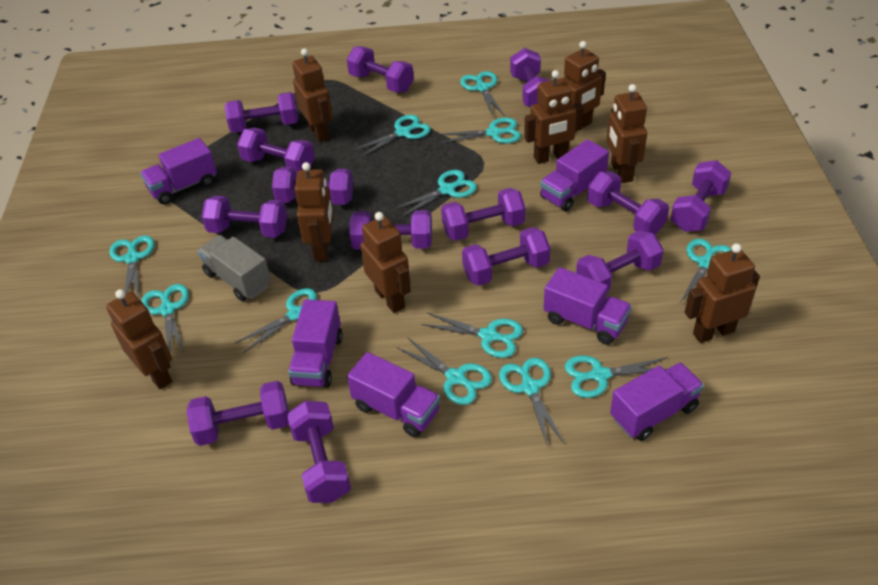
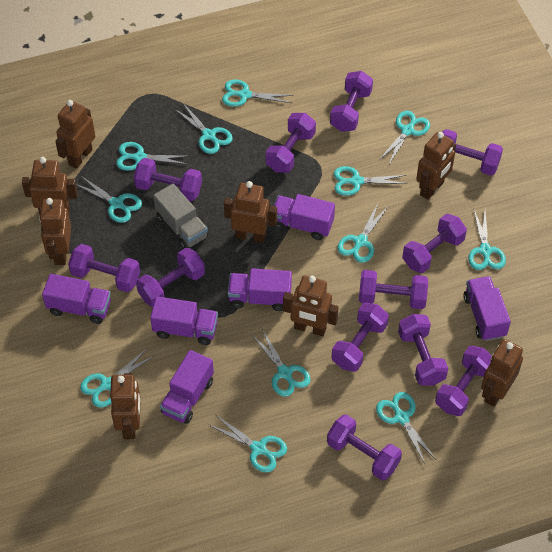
purple dumbbell: 14 -> 12

